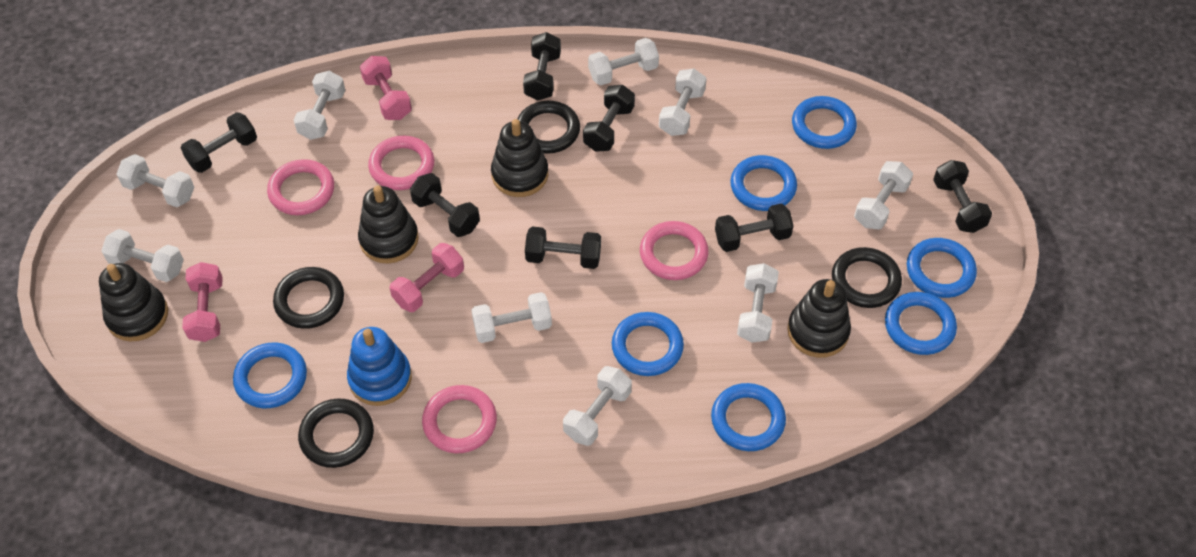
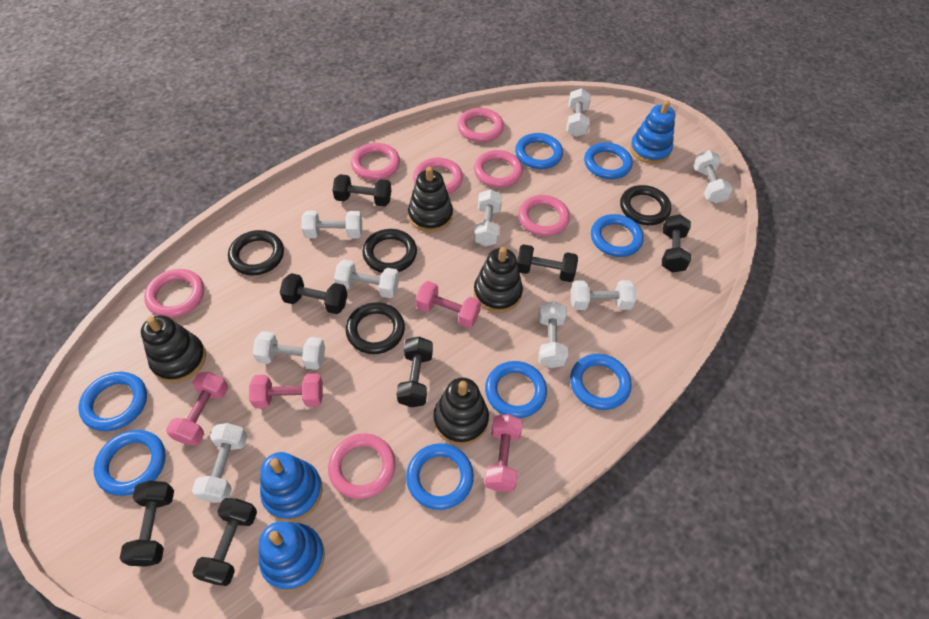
blue ring: 7 -> 8
blue stacking toy: 1 -> 3
pink dumbbell: 3 -> 4
pink ring: 4 -> 7

